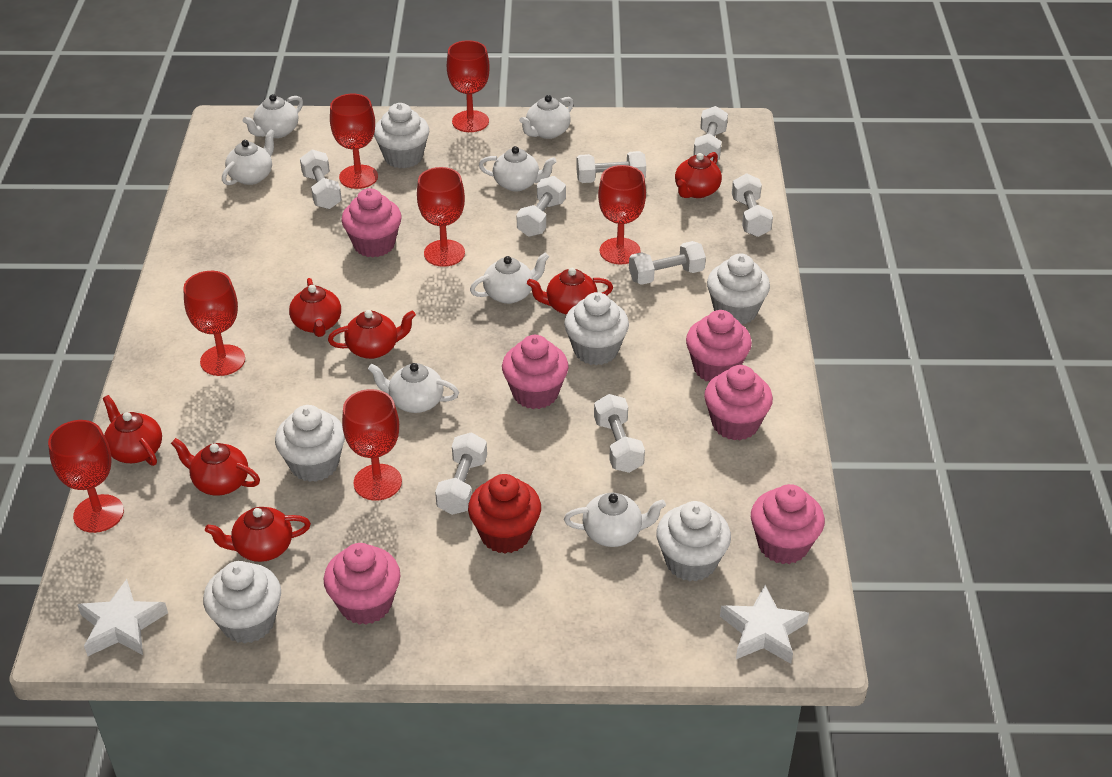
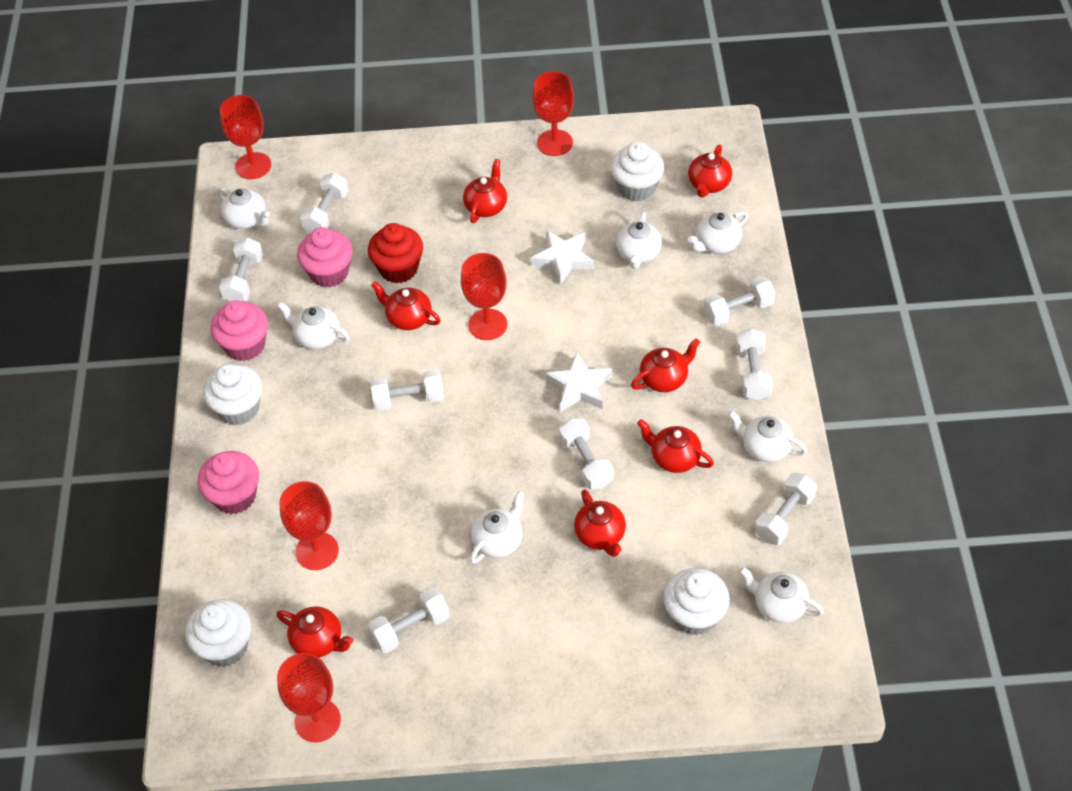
pink cupcake: 6 -> 3
red goblet: 7 -> 5
white cupcake: 6 -> 4

